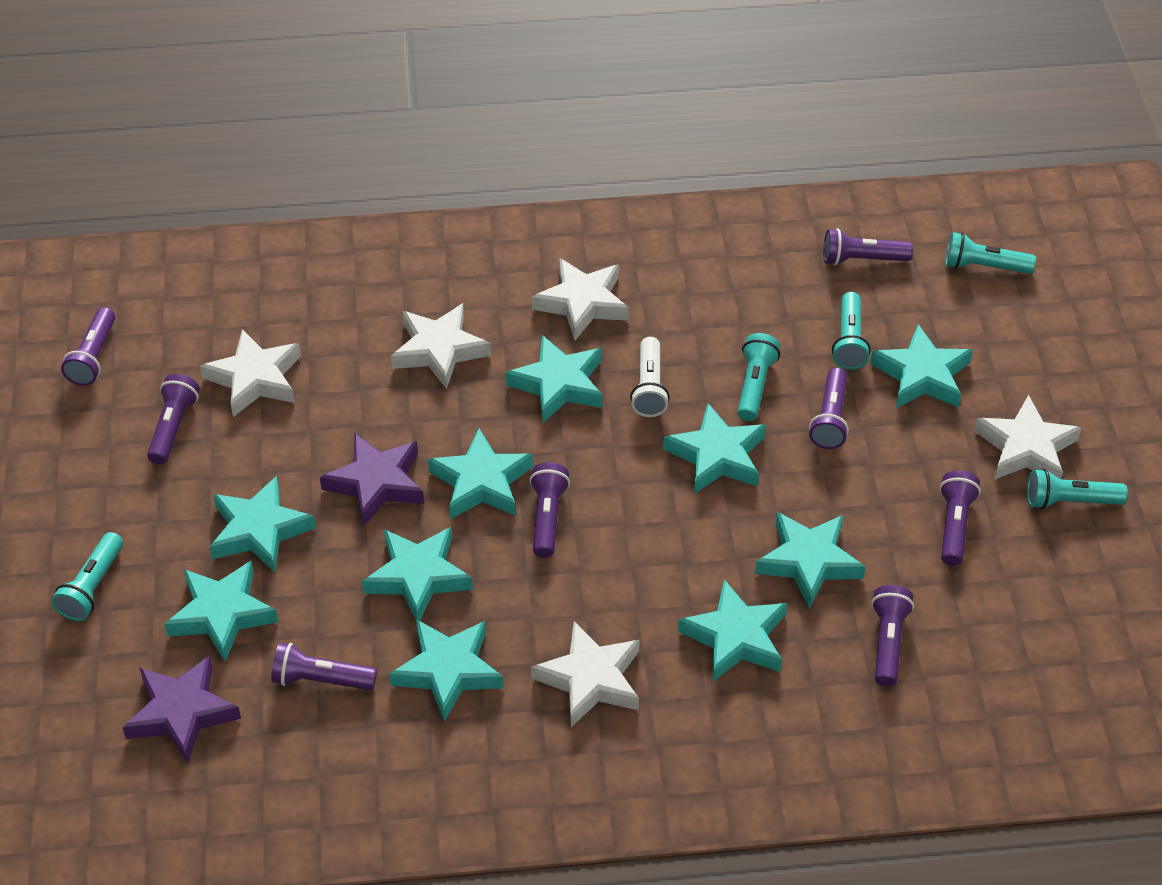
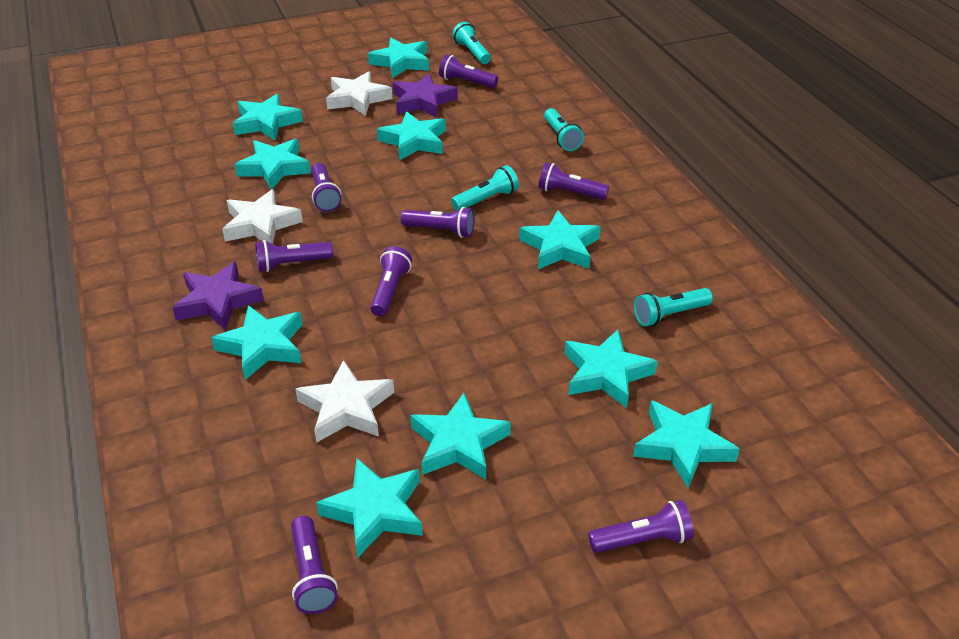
turquoise flashlight: 5 -> 4
white flashlight: 1 -> 0
white star: 5 -> 3

